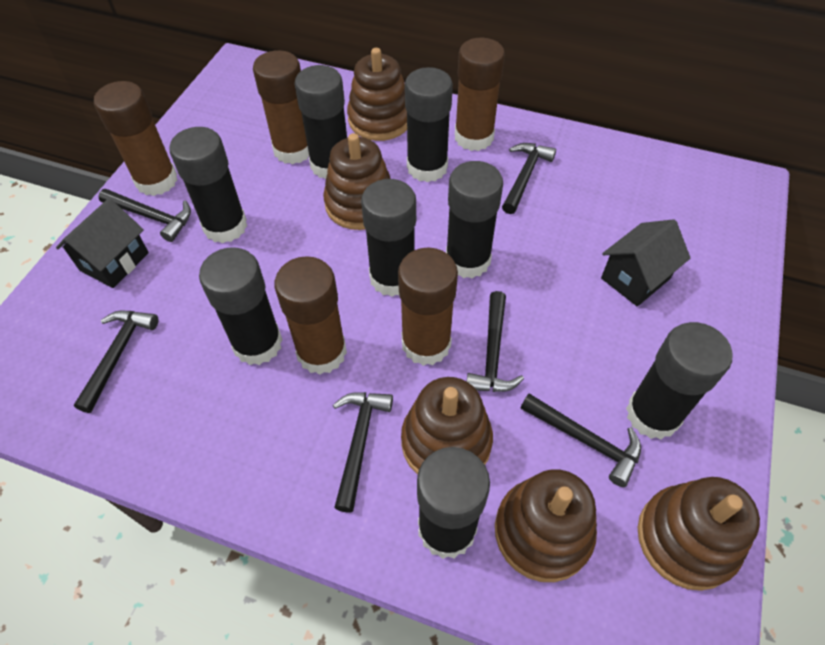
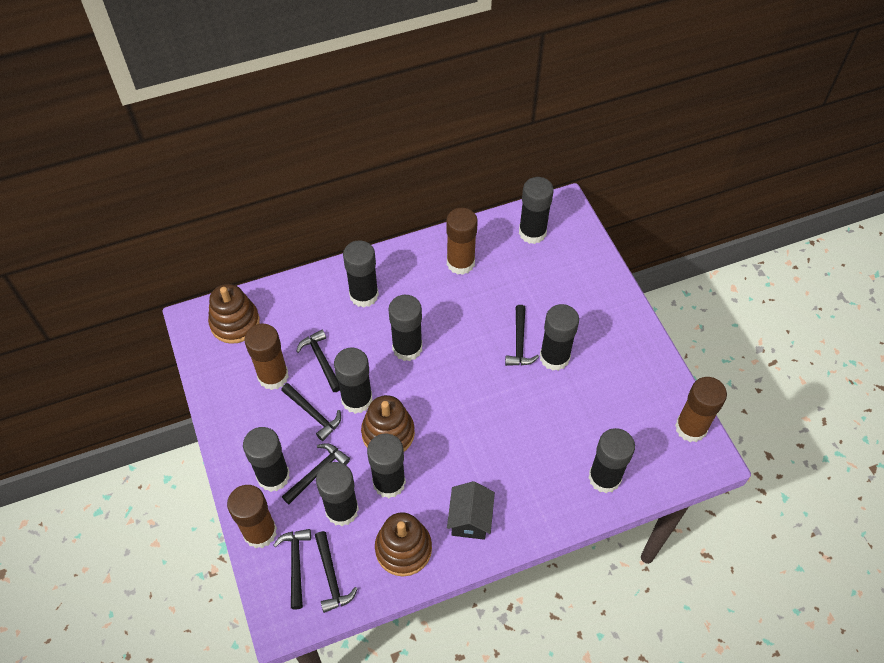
black glue stick: 8 -> 9
black house: 2 -> 1
brown glue stick: 5 -> 4
brown stacking toy: 5 -> 3

